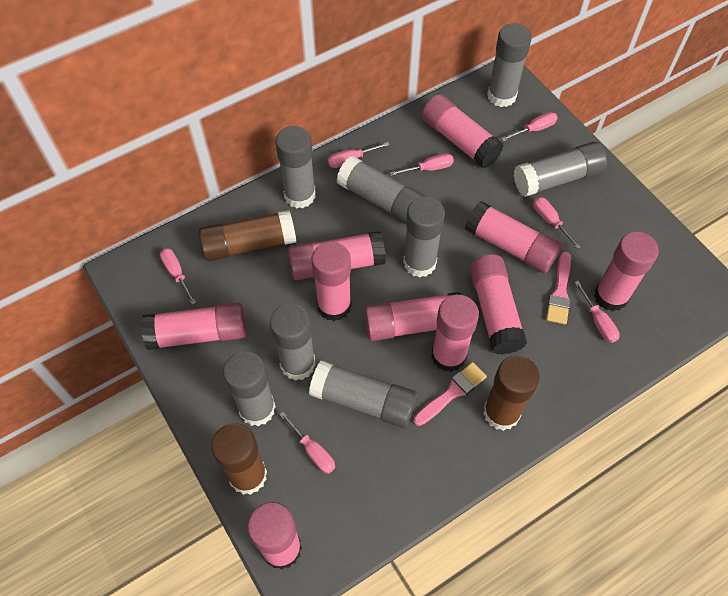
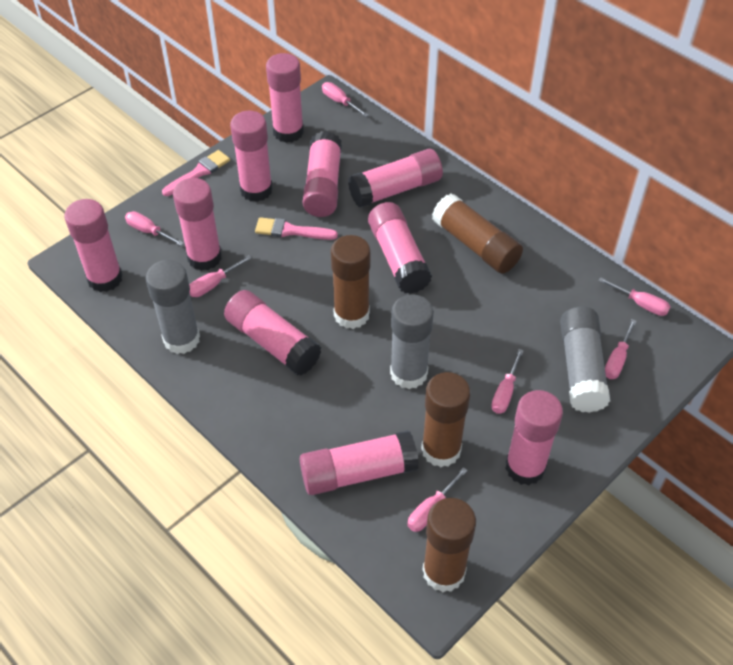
brown glue stick: 3 -> 4
grey glue stick: 8 -> 3

